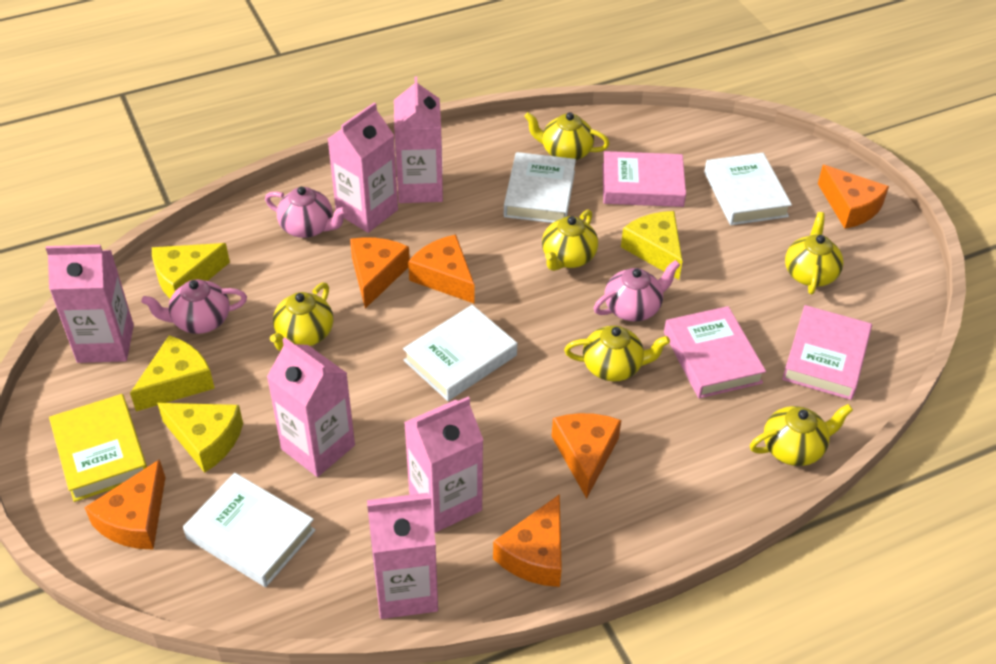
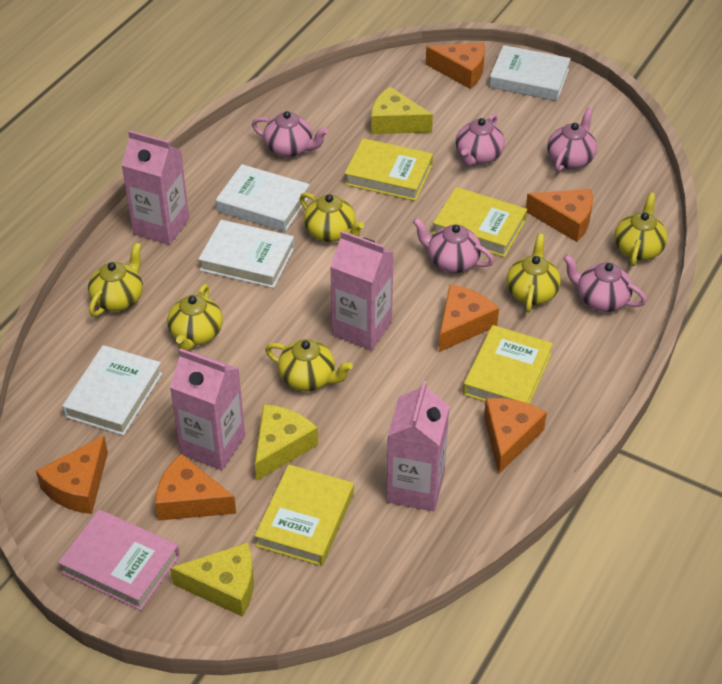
pink book: 3 -> 1
pink carton: 6 -> 4
pink teapot: 3 -> 5
yellow book: 1 -> 4
yellow cheese: 4 -> 3

